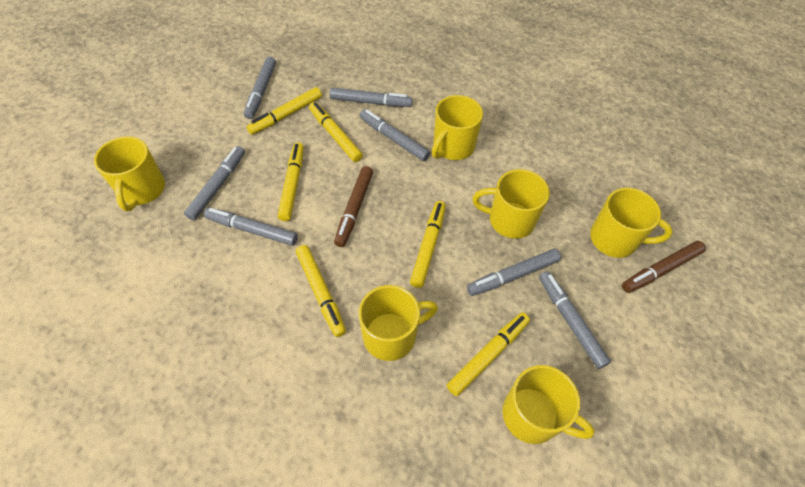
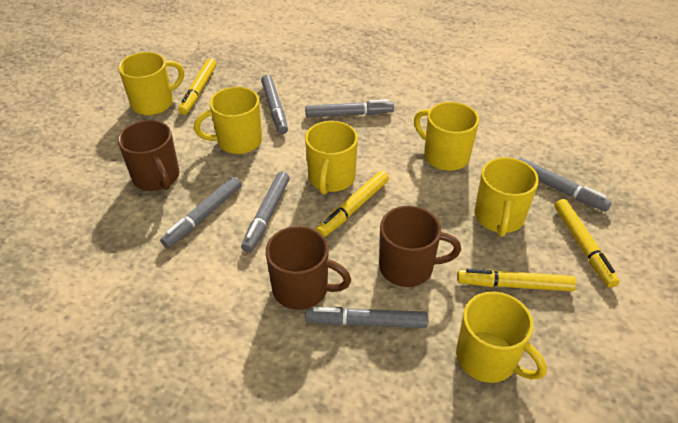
brown marker: 2 -> 0
brown mug: 0 -> 3
grey marker: 7 -> 6
yellow marker: 6 -> 4

